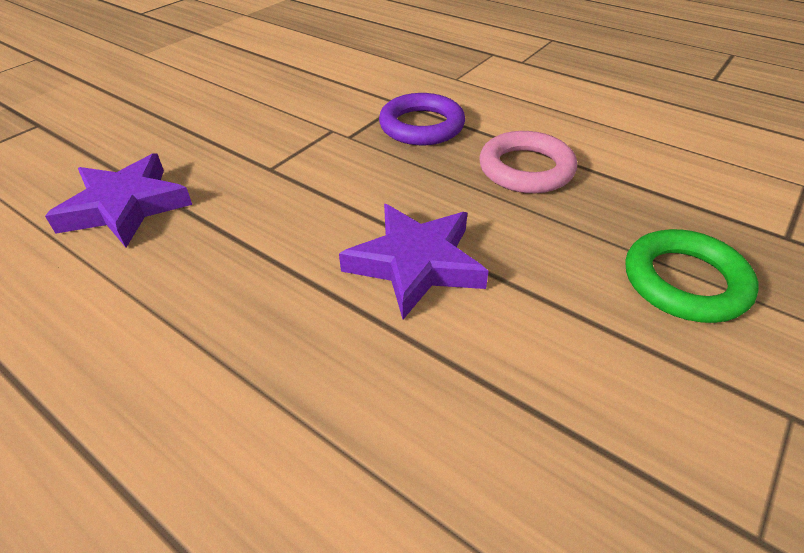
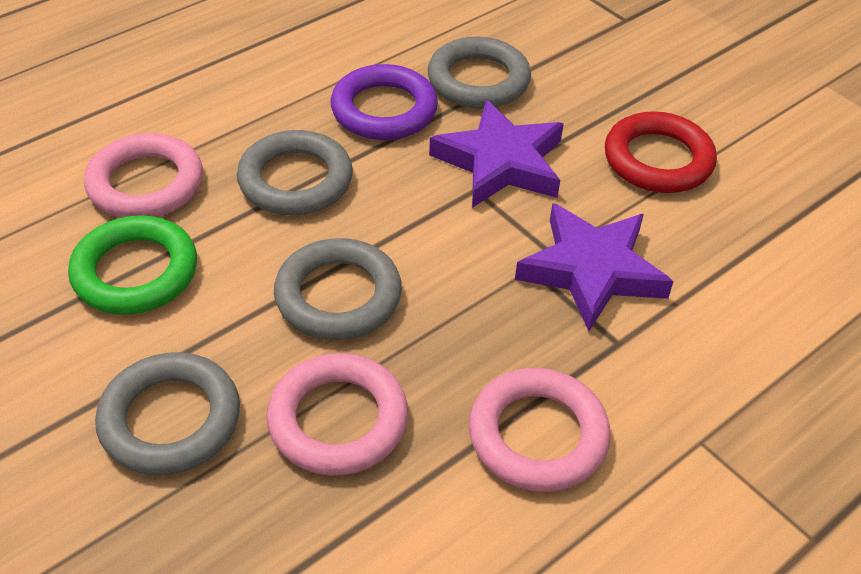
grey ring: 0 -> 4
pink ring: 1 -> 3
red ring: 0 -> 1

